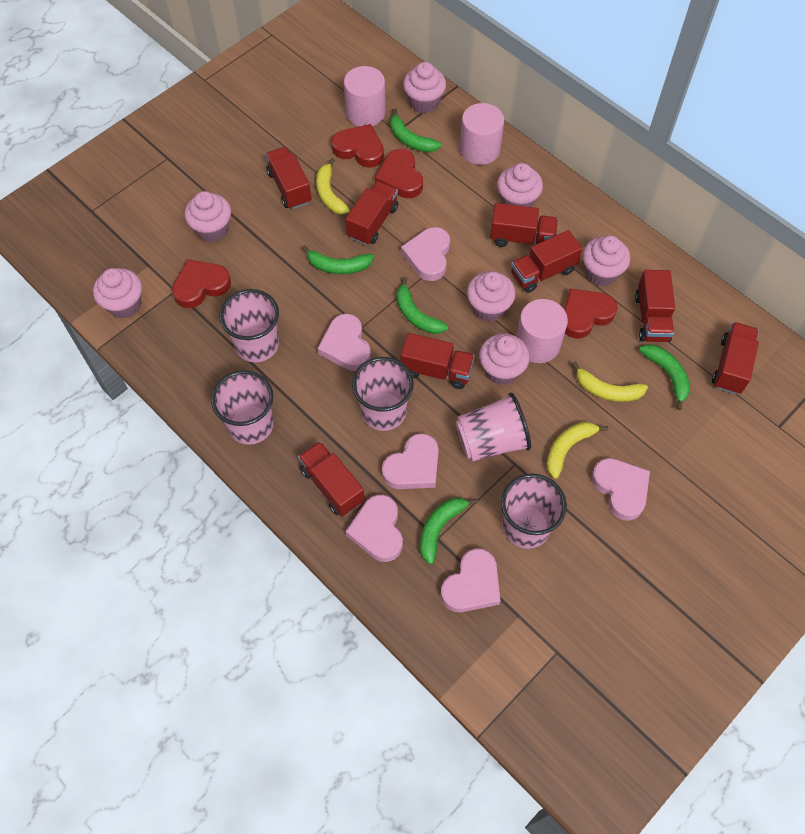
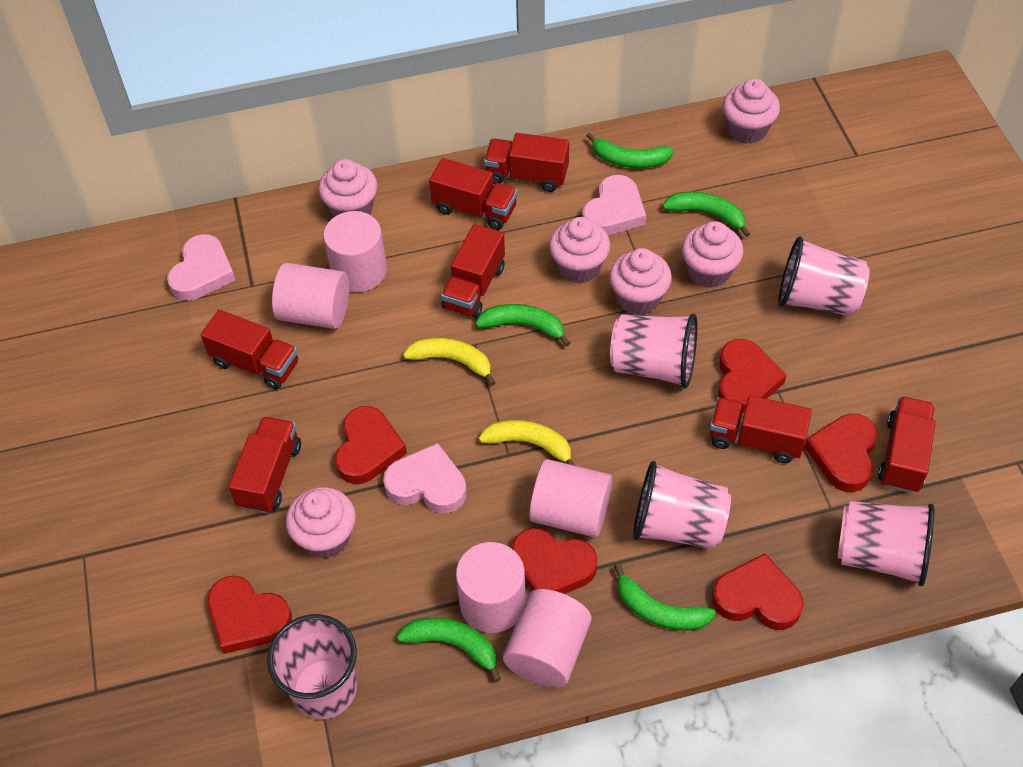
pink cupcake: 7 -> 6
pink cylinder: 3 -> 5
pink heart: 6 -> 3
red heart: 4 -> 6
red truck: 8 -> 7
yellow banana: 3 -> 2

